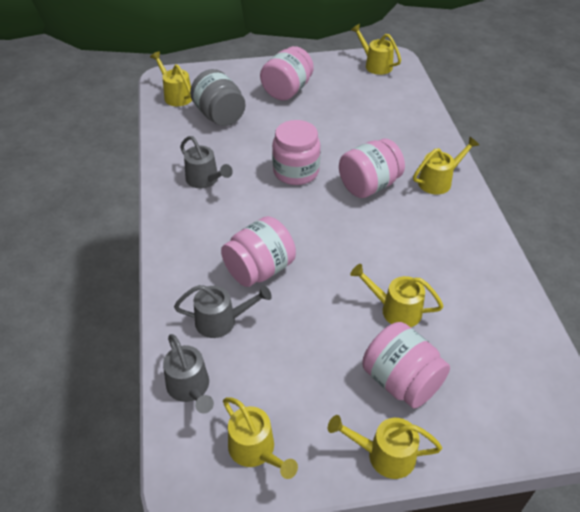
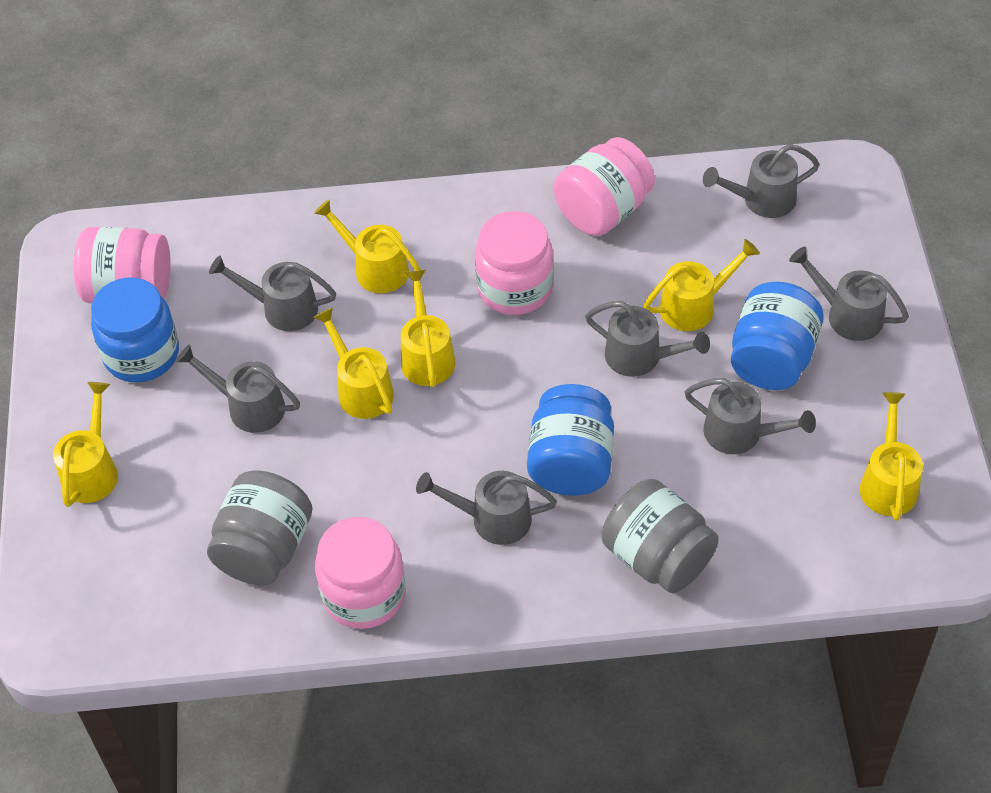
blue jar: 0 -> 3
grey jar: 1 -> 2
grey watering can: 3 -> 7
pink jar: 5 -> 4

